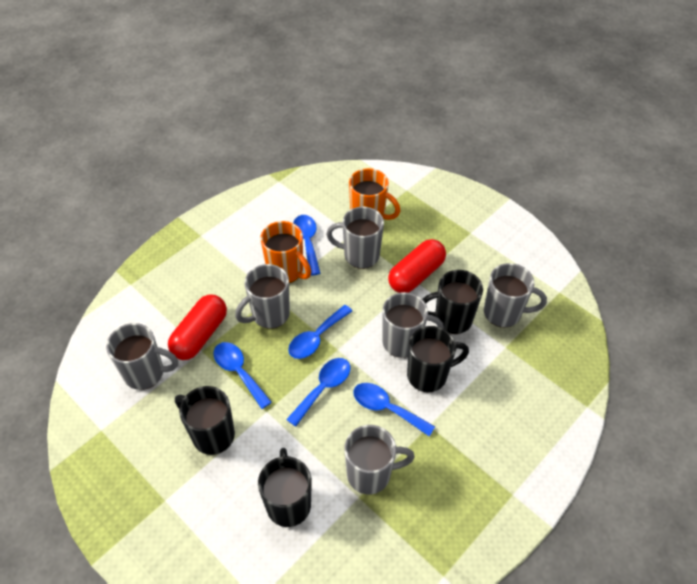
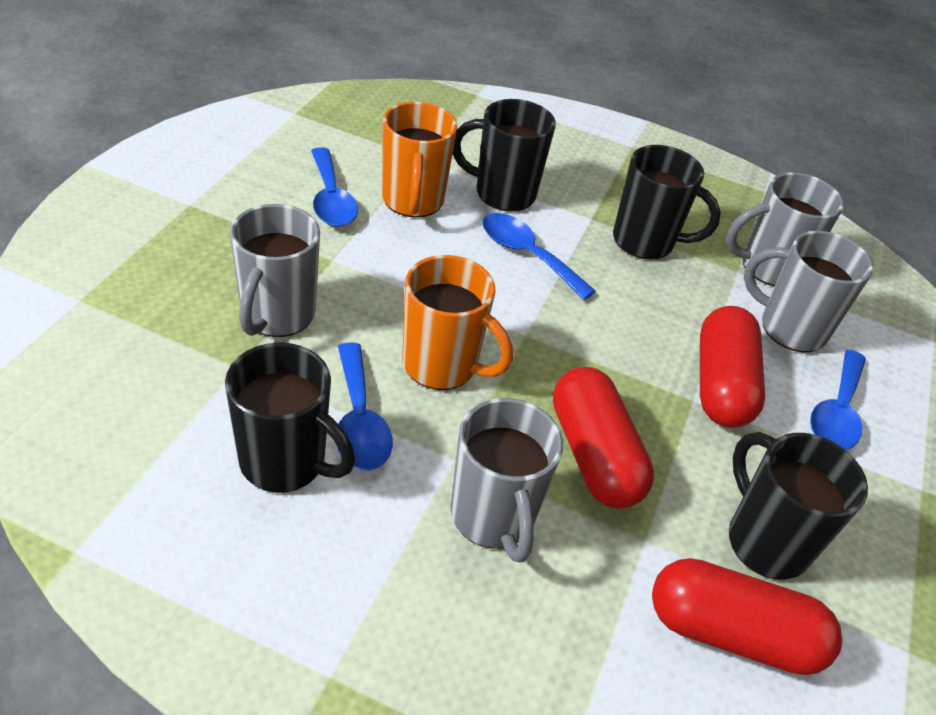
blue spoon: 5 -> 4
grey mug: 6 -> 4
red capsule: 2 -> 3

